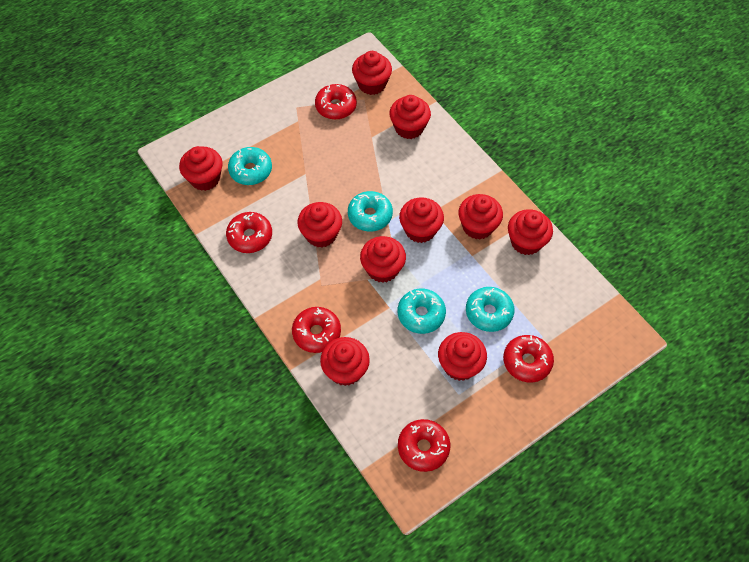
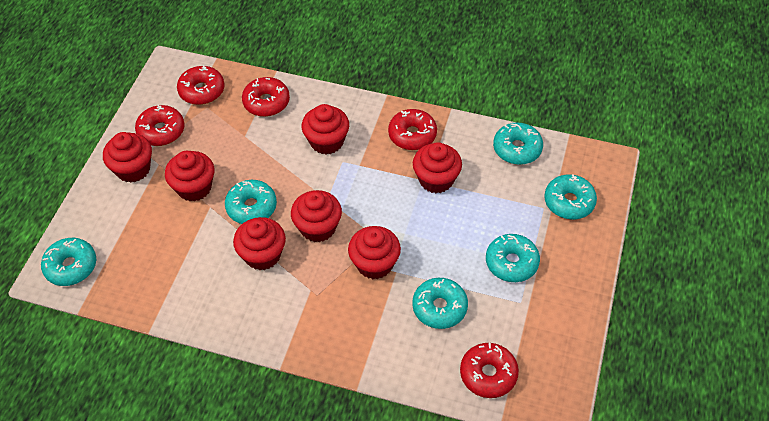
red cupcake: 10 -> 7
turquoise donut: 4 -> 6

